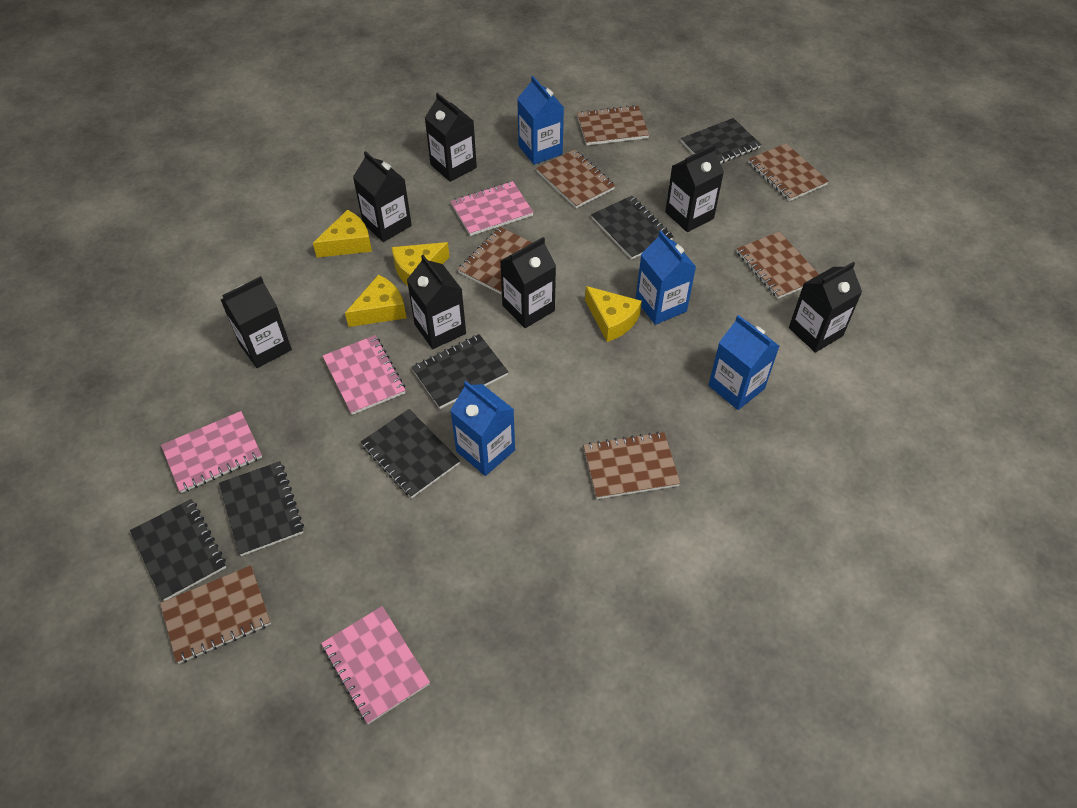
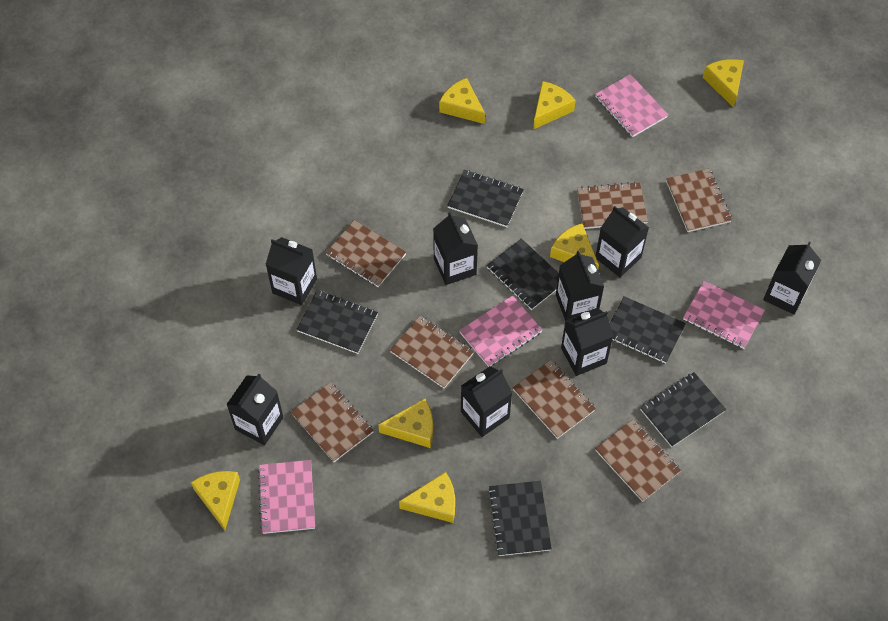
black carton: 7 -> 8
blue carton: 4 -> 0
yellow cheese: 4 -> 7

